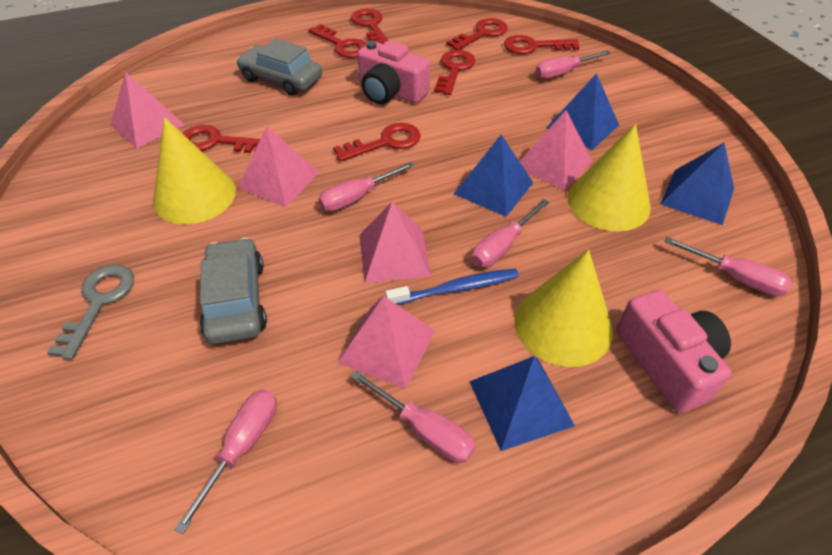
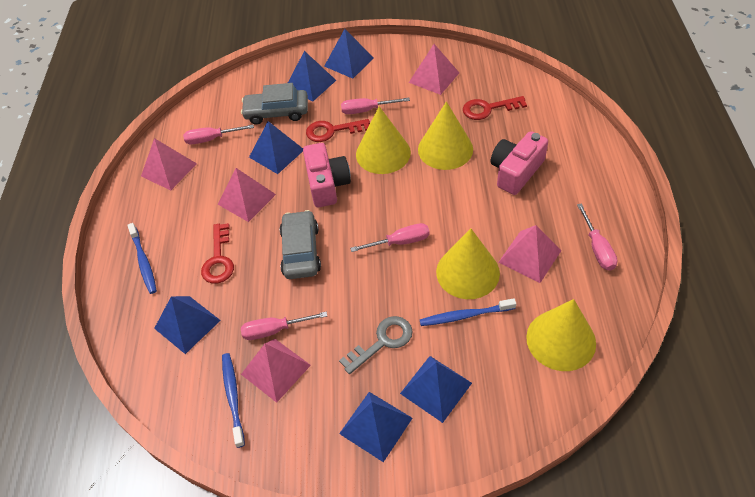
blue pyramid: 4 -> 6
blue toothbrush: 1 -> 3
pink screwdriver: 6 -> 5
red key: 7 -> 3
yellow cone: 3 -> 4

